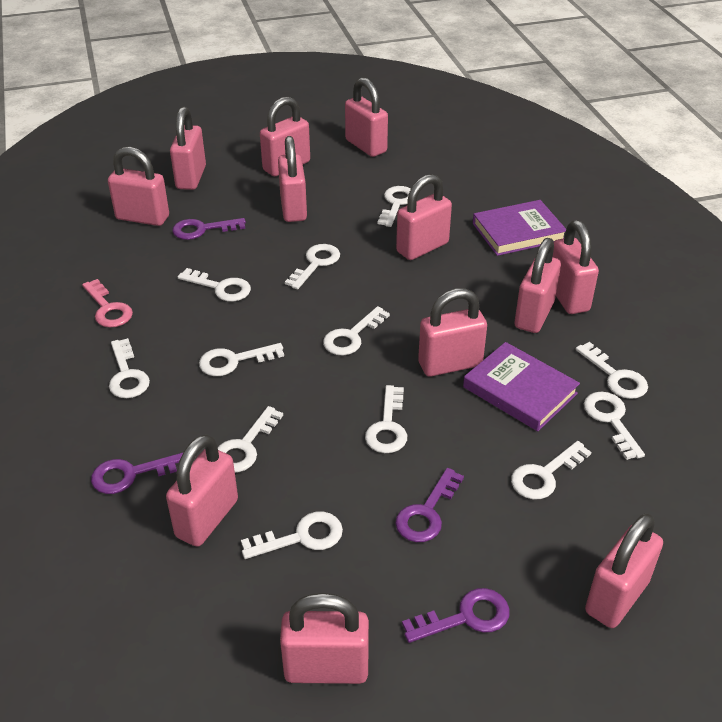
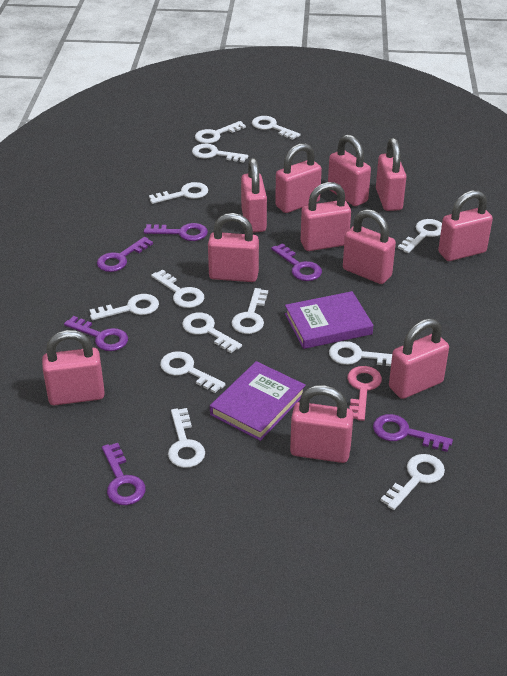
pink padlock: 12 -> 11
purple key: 4 -> 6
white key: 12 -> 13

